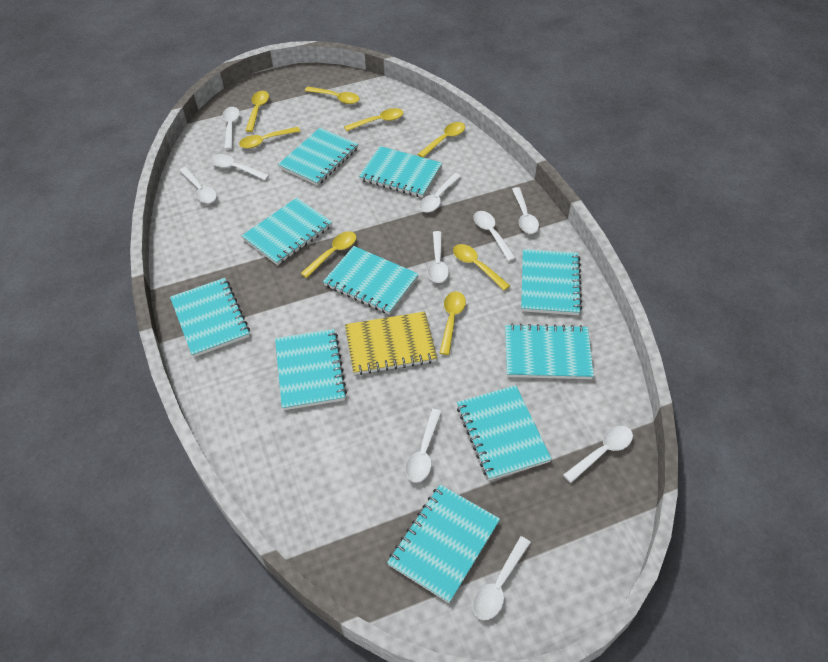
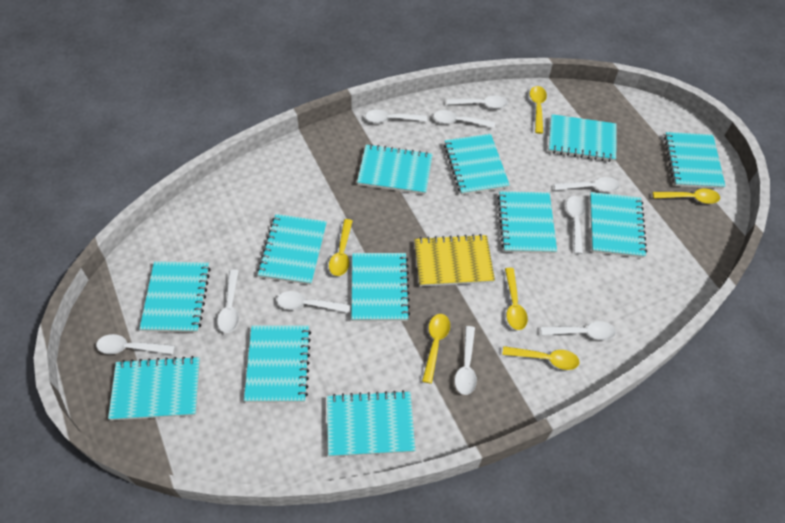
turquoise notebook: 10 -> 12
yellow spoon: 8 -> 6

